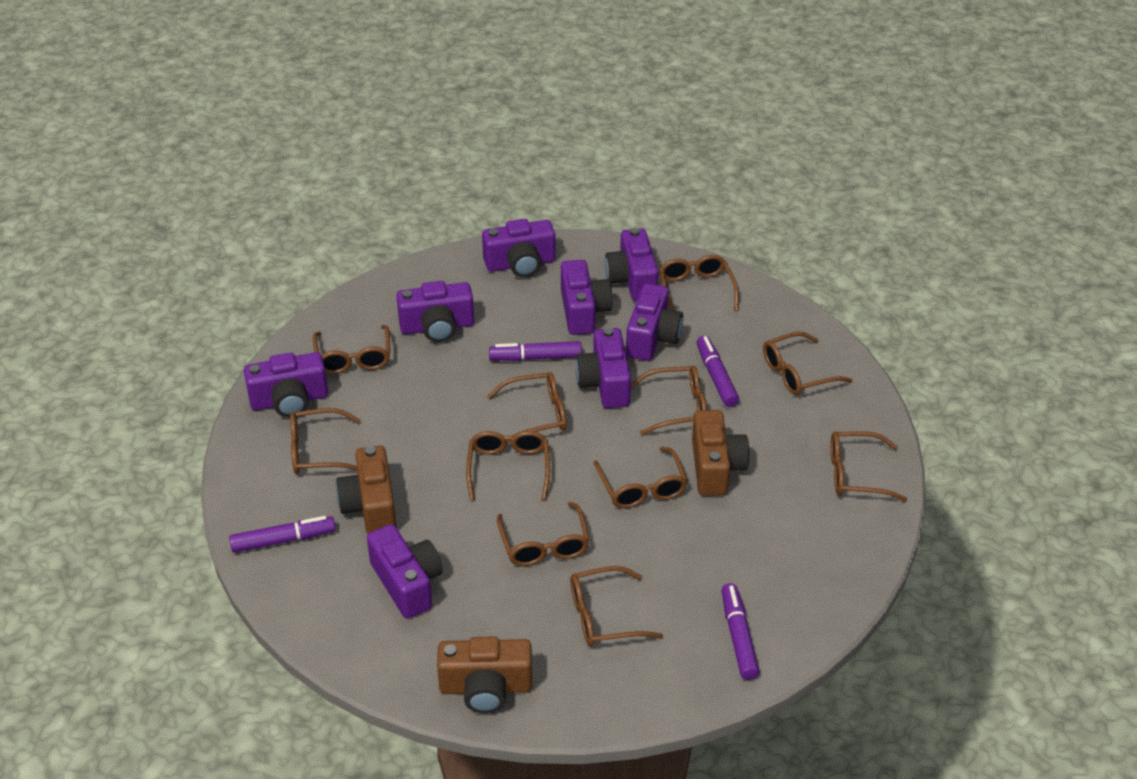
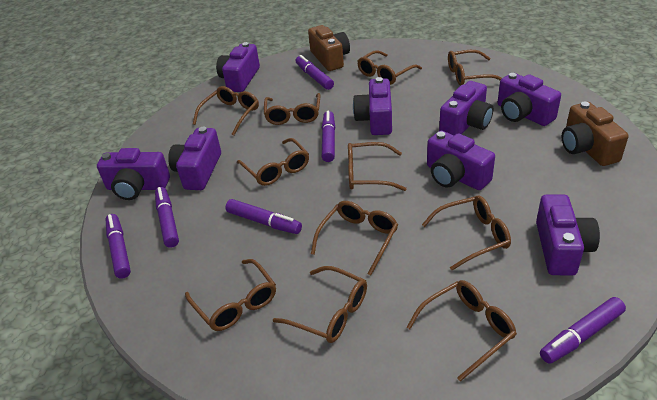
brown camera: 3 -> 2
purple marker: 4 -> 6

